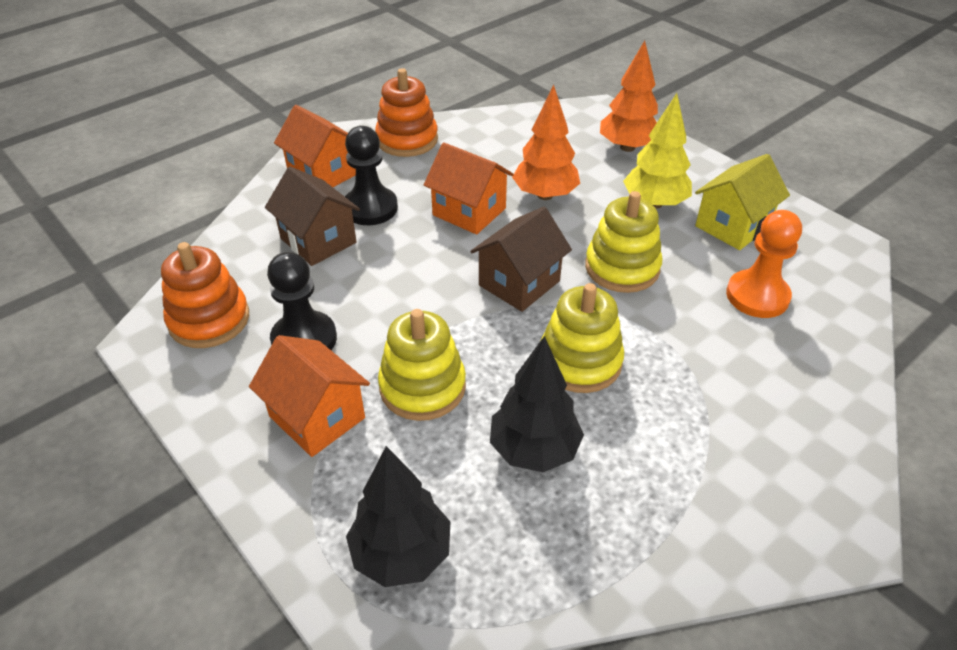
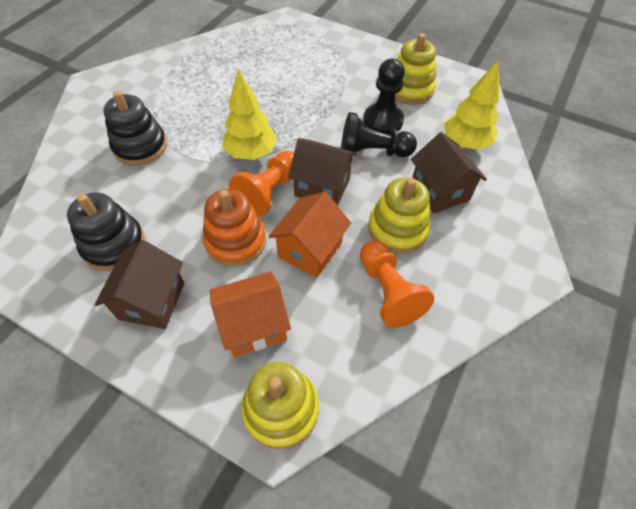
black stacking toy: 0 -> 2
black tree: 2 -> 0
brown house: 2 -> 3
orange house: 3 -> 2
orange pawn: 1 -> 2
orange stacking toy: 2 -> 1
orange tree: 2 -> 0
yellow house: 1 -> 0
yellow tree: 1 -> 2

